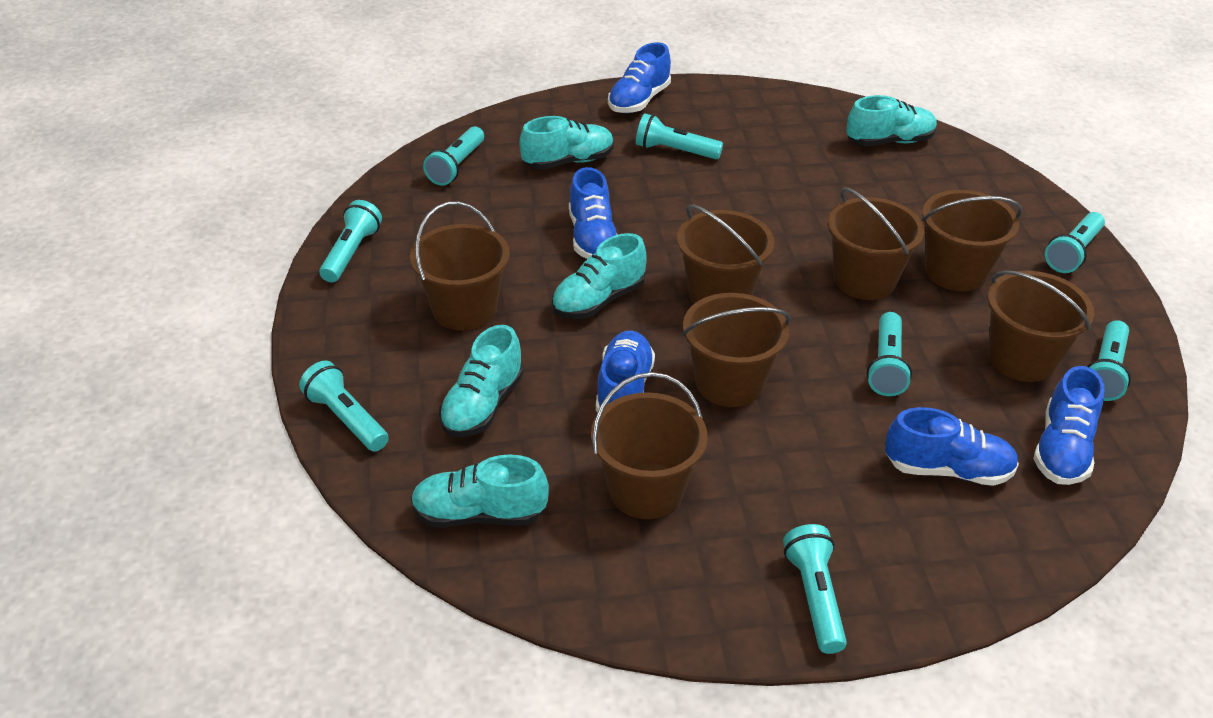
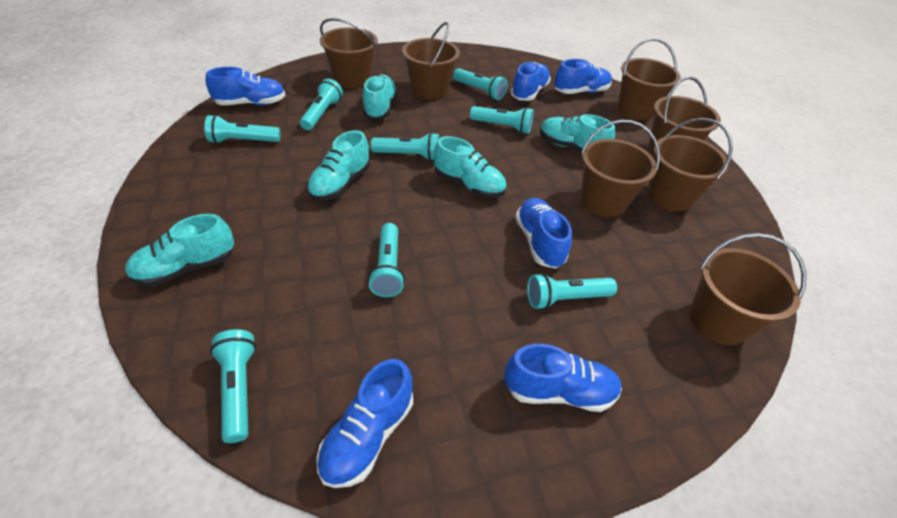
blue shoe: 5 -> 6

